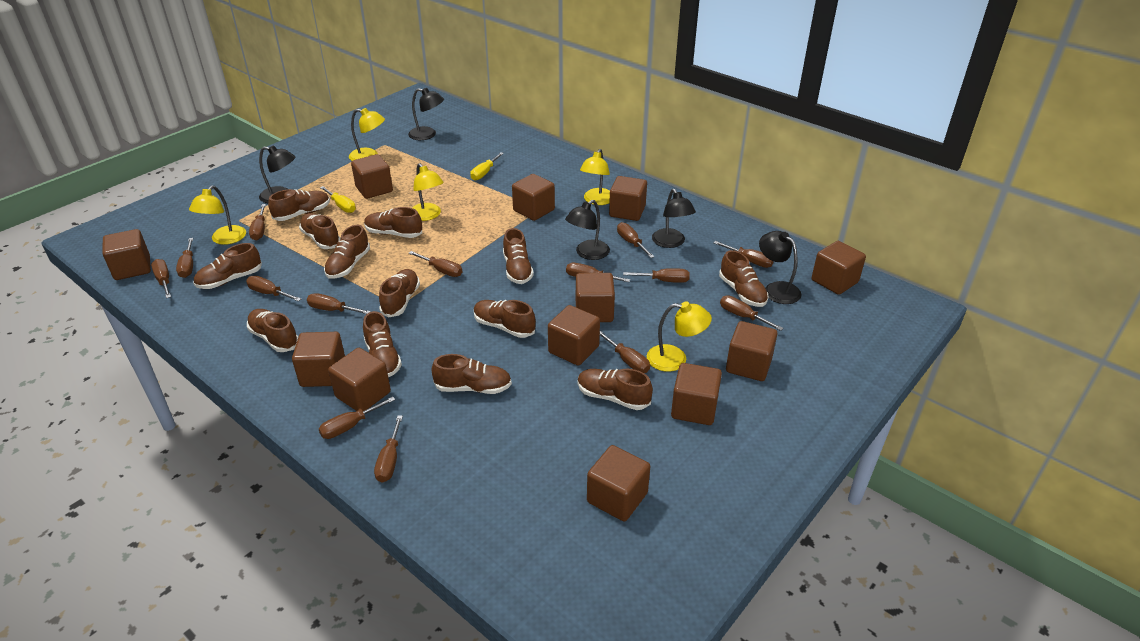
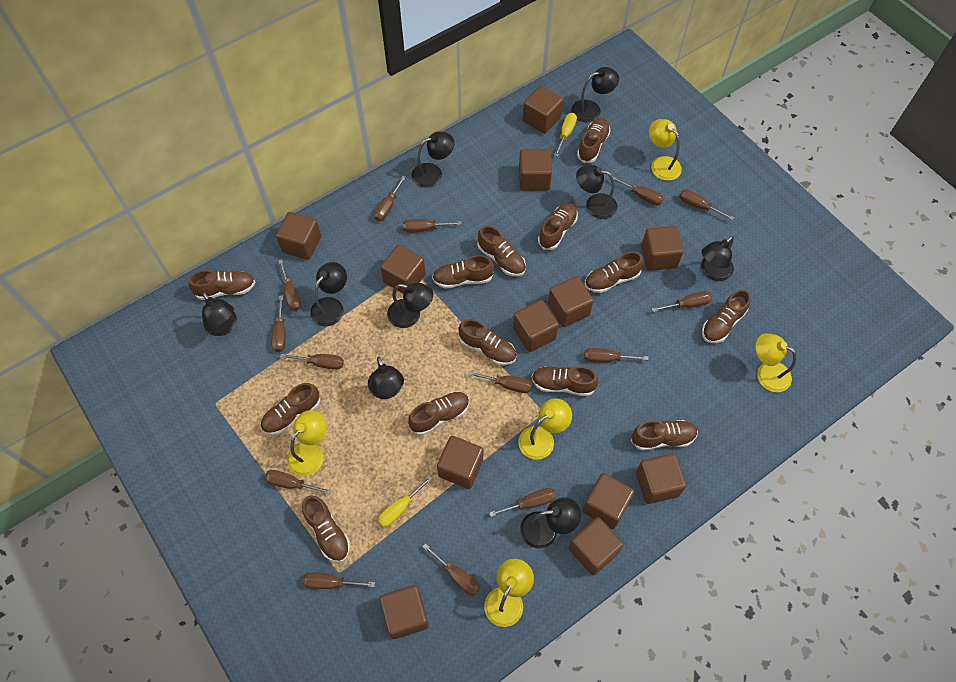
black lamp: 5 -> 9

